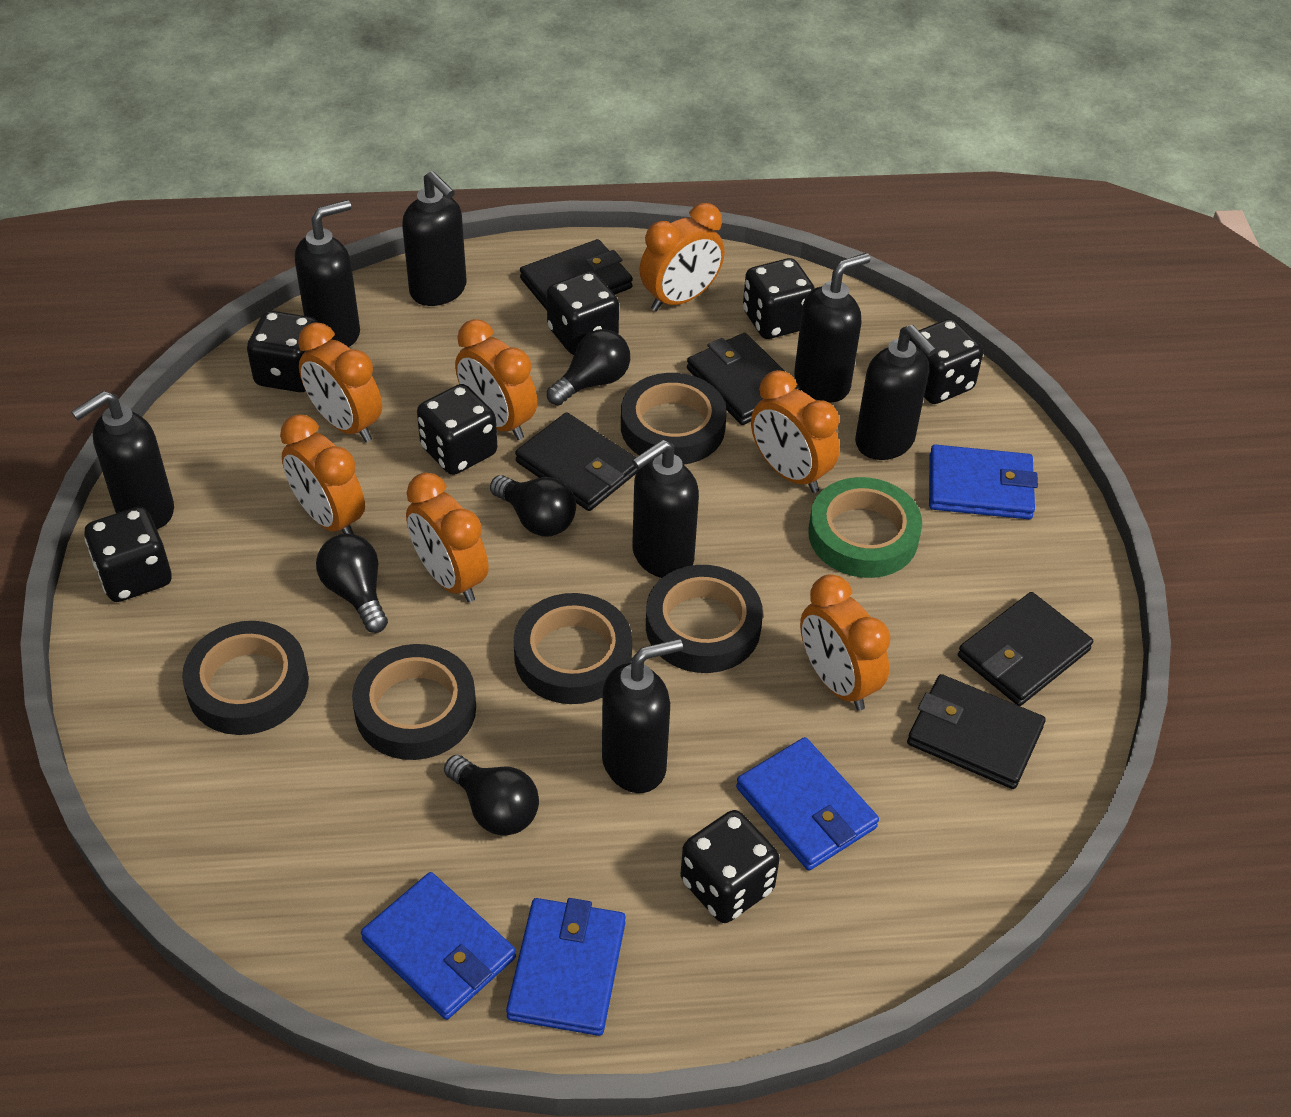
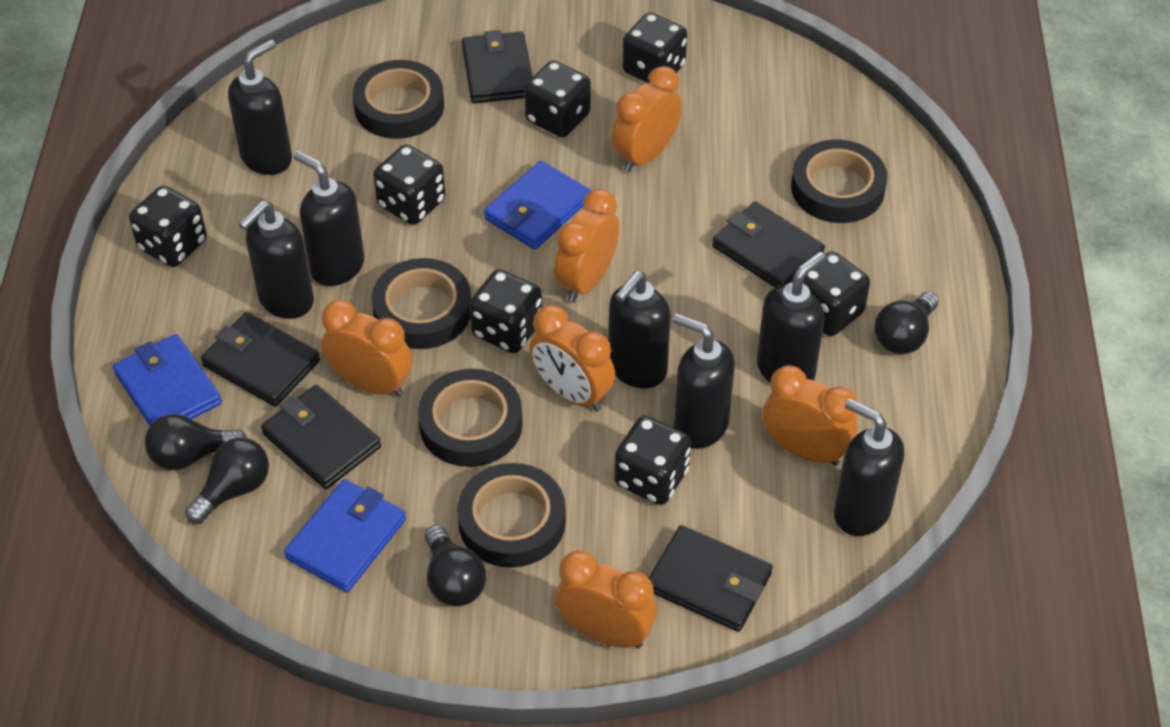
blue wallet: 4 -> 3
green tape: 1 -> 0
orange clock: 7 -> 6

